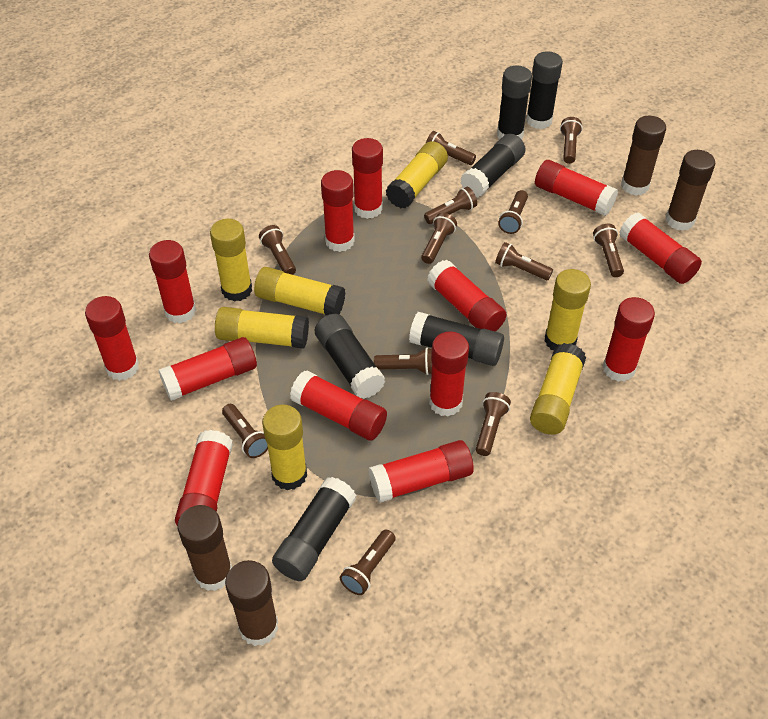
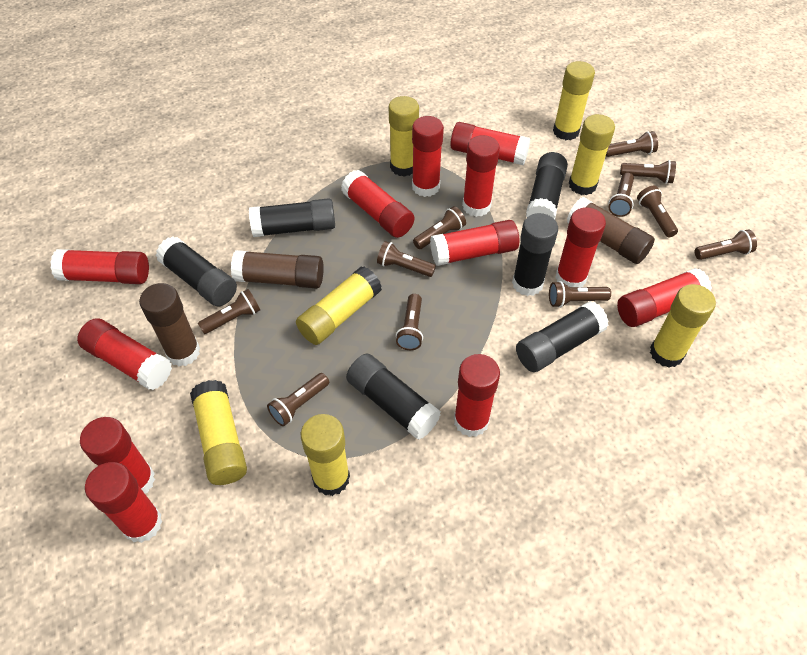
brown flashlight: 12 -> 11
brown glue stick: 4 -> 3
red glue stick: 13 -> 12

